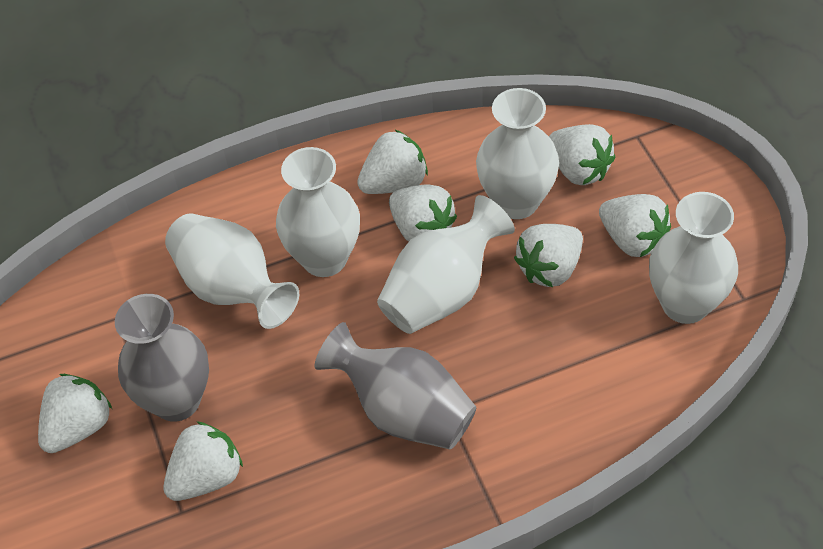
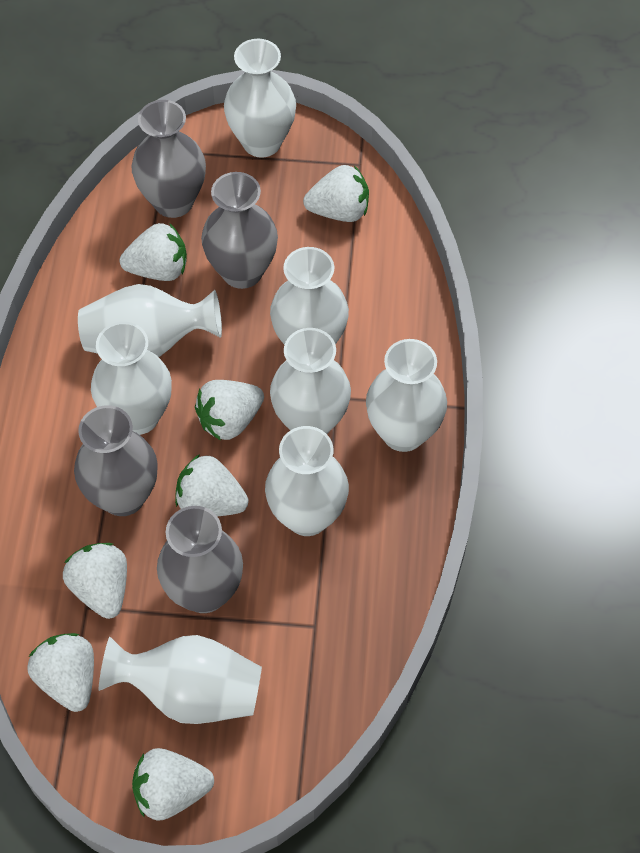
grey vase: 2 -> 4
white vase: 5 -> 8

